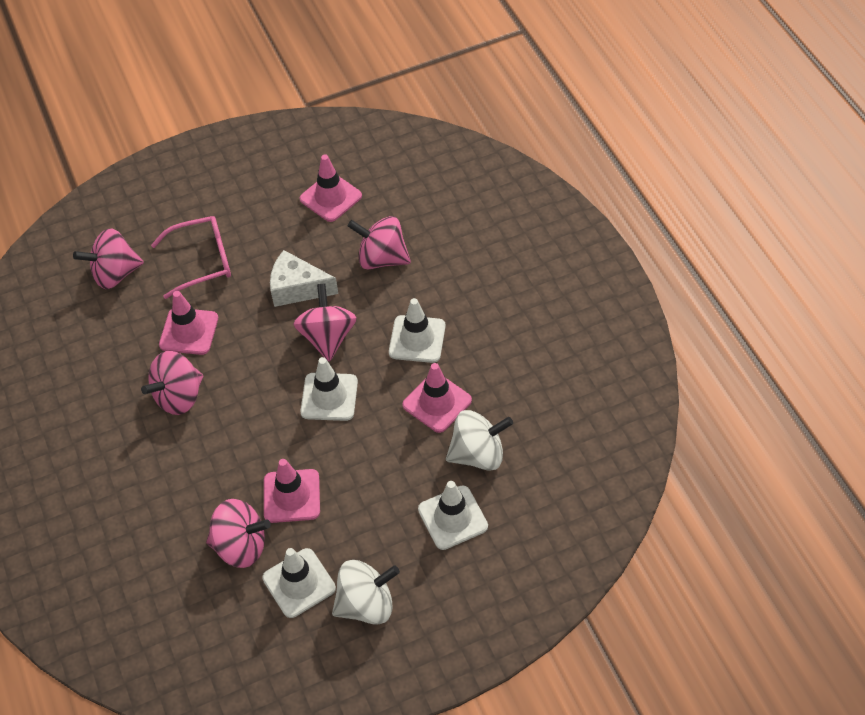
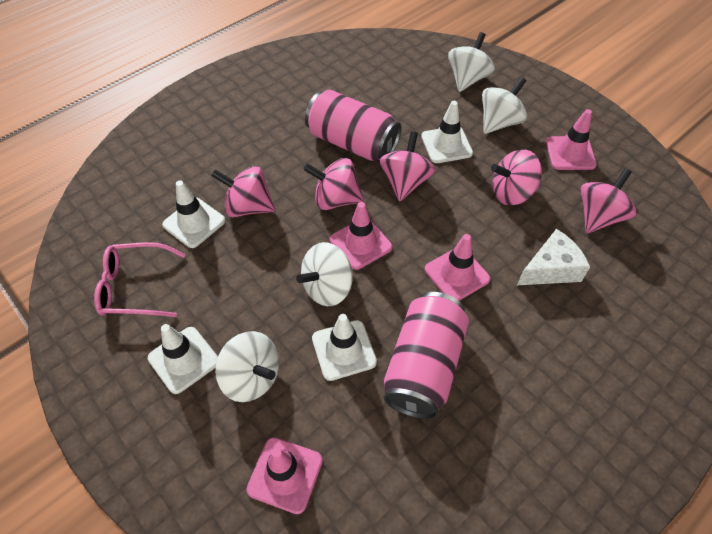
pink can: 0 -> 2
white spinning top: 2 -> 4

